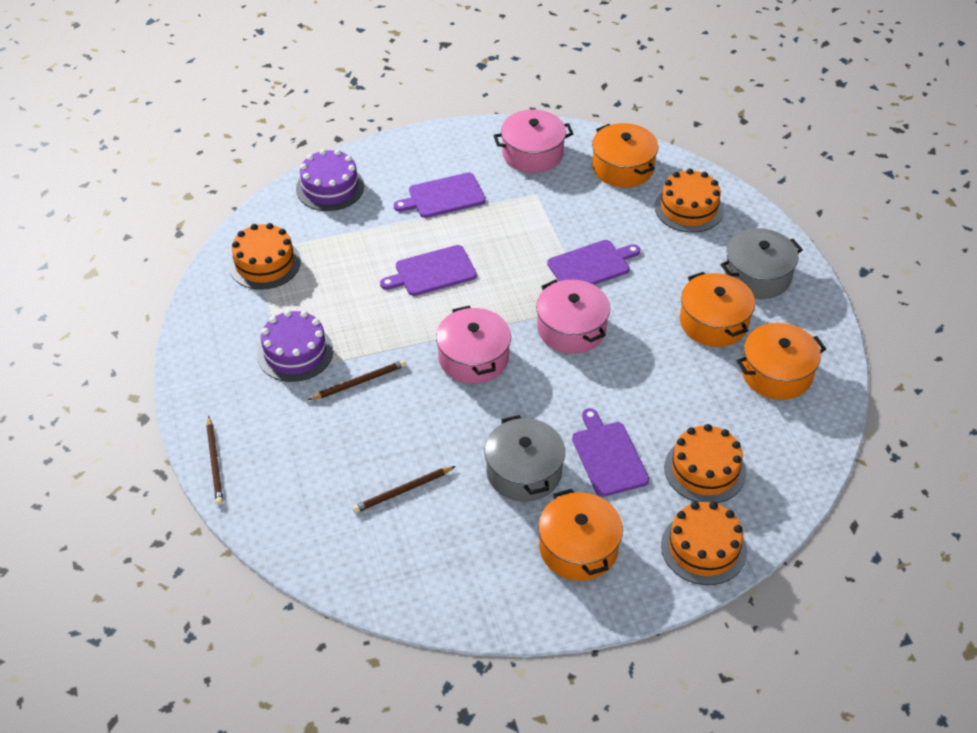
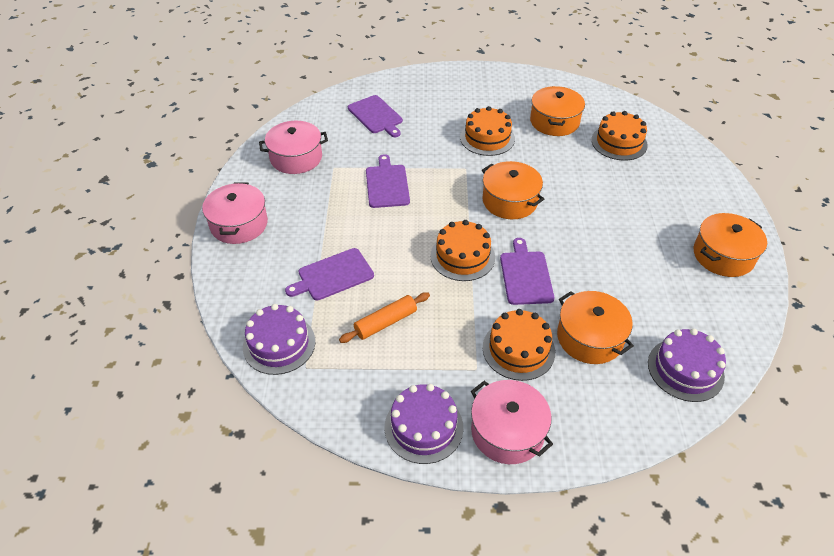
brown pencil: 3 -> 0
grey pot: 2 -> 0
orange rolling pin: 0 -> 1
purple cake: 2 -> 3

